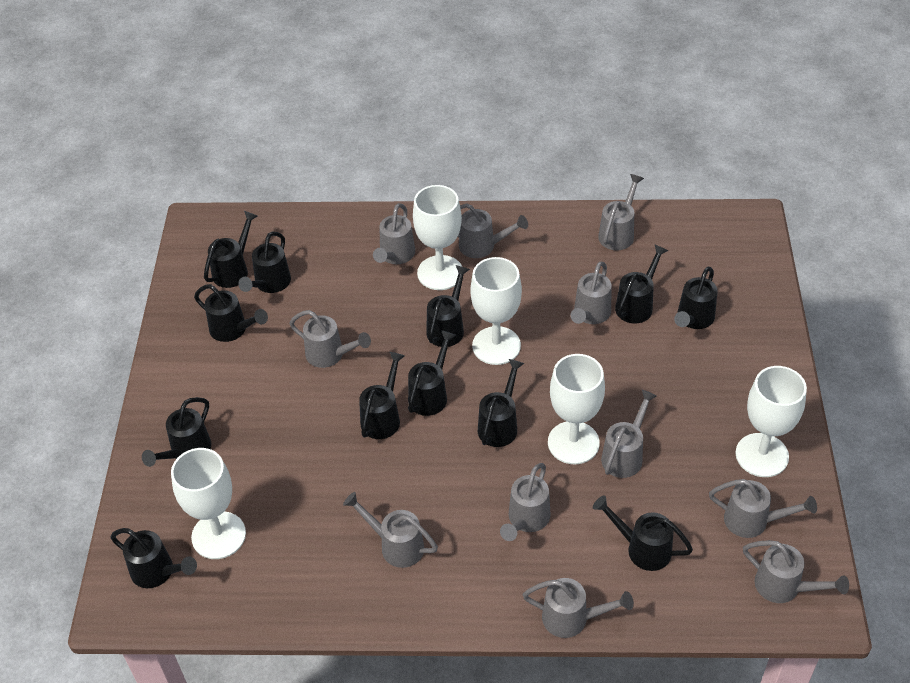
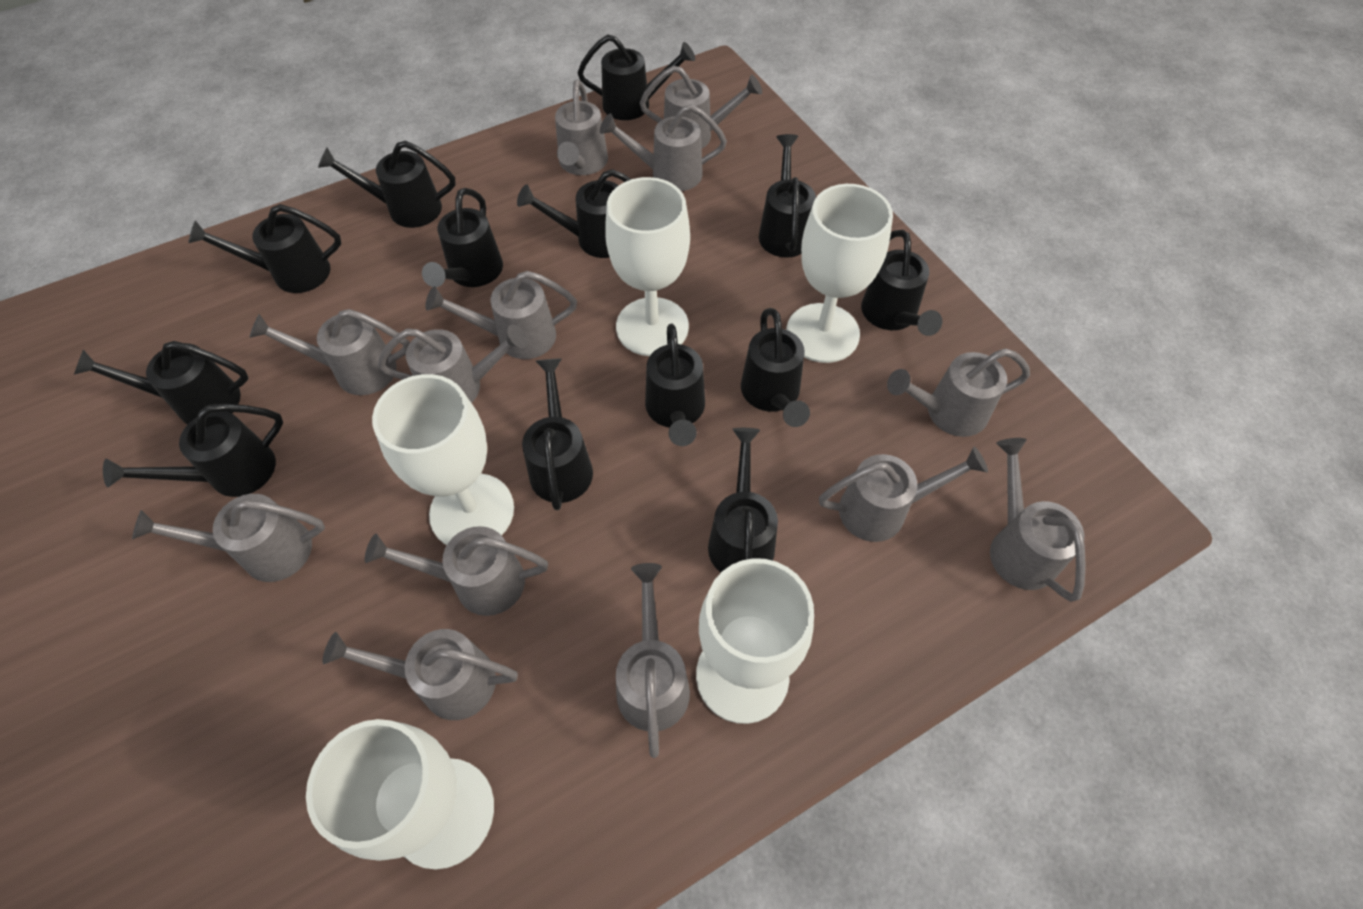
black watering can: 12 -> 13
grey watering can: 11 -> 13

